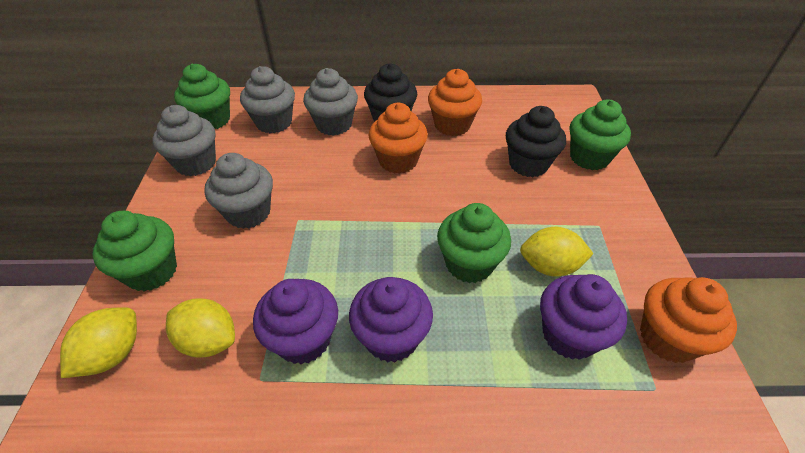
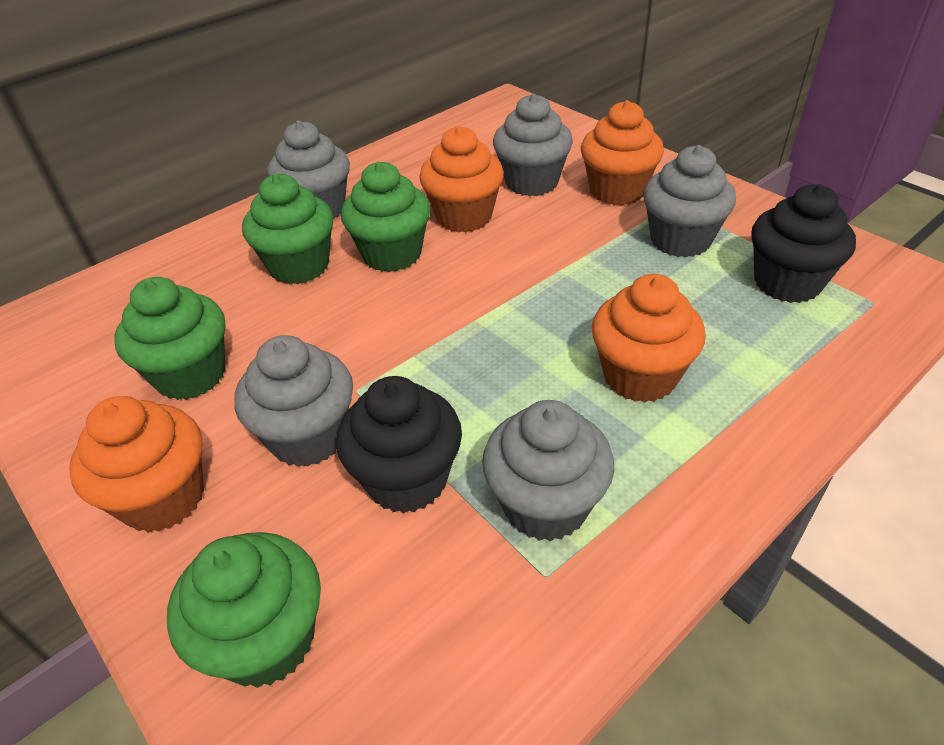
grey cupcake: 4 -> 5
orange cupcake: 3 -> 4
purple cupcake: 3 -> 0
yellow lemon: 3 -> 0

